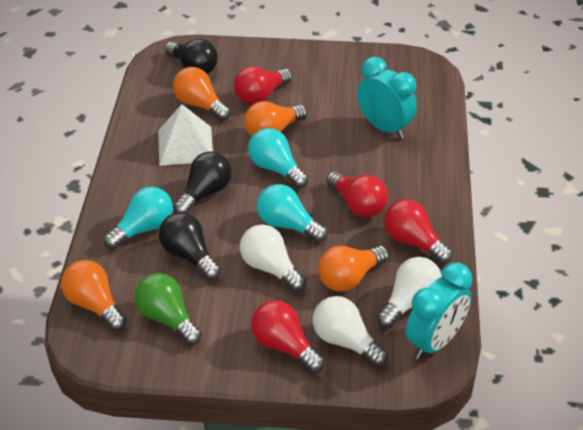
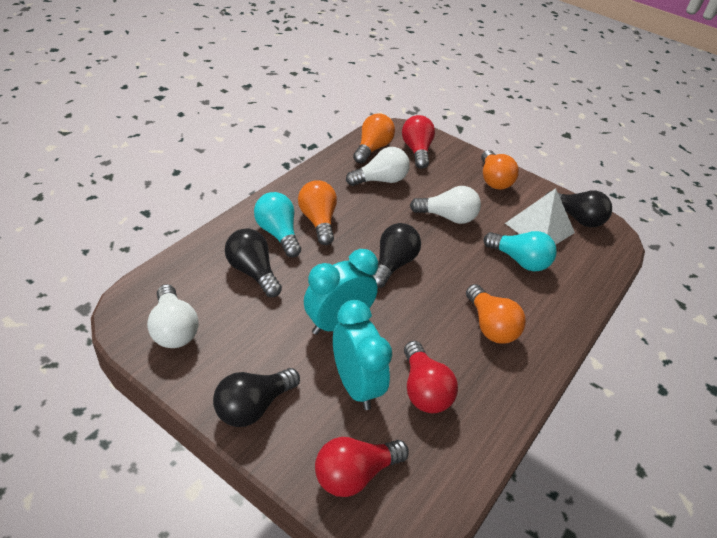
black light bulb: 3 -> 4
green light bulb: 1 -> 0
red light bulb: 4 -> 3
turquoise light bulb: 3 -> 2

